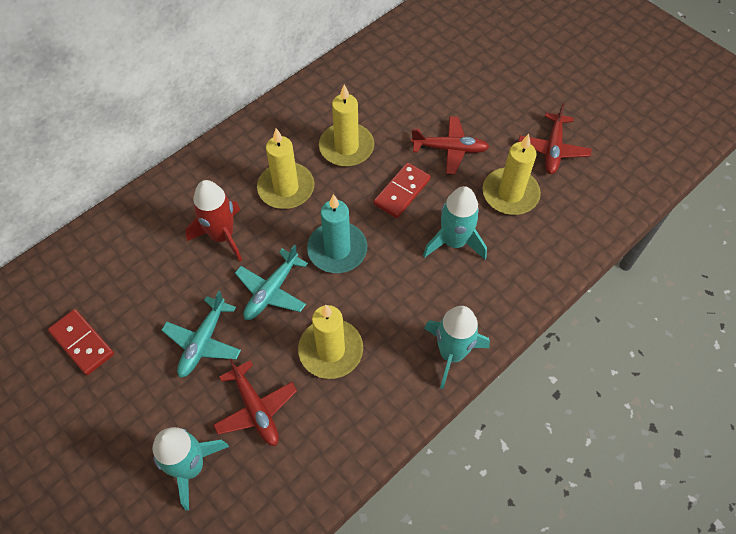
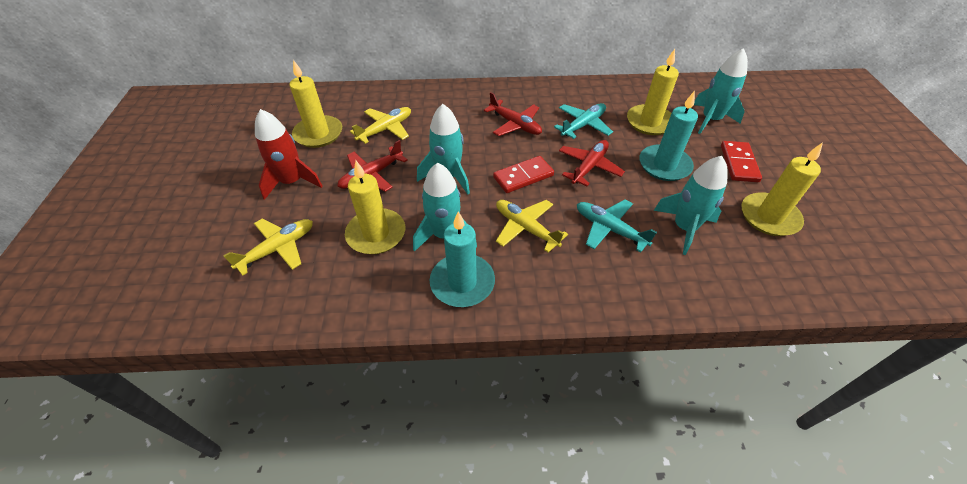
turquoise candle: 1 -> 2
turquoise rocket: 3 -> 4
yellow plane: 0 -> 3

